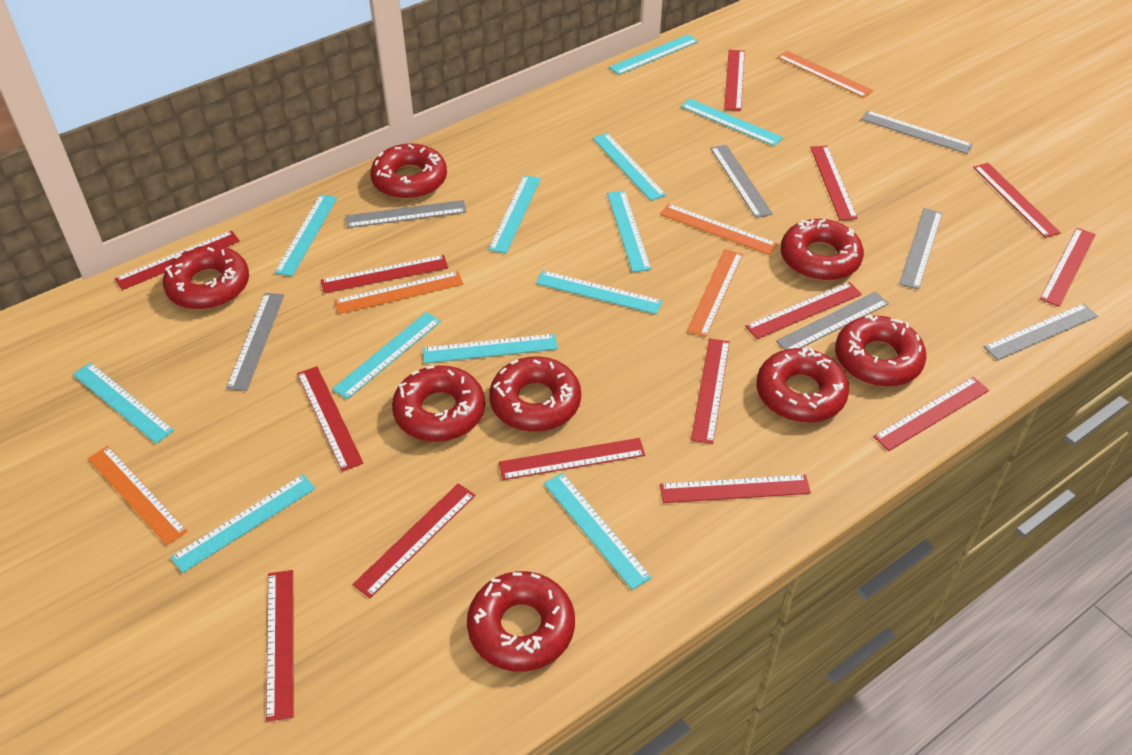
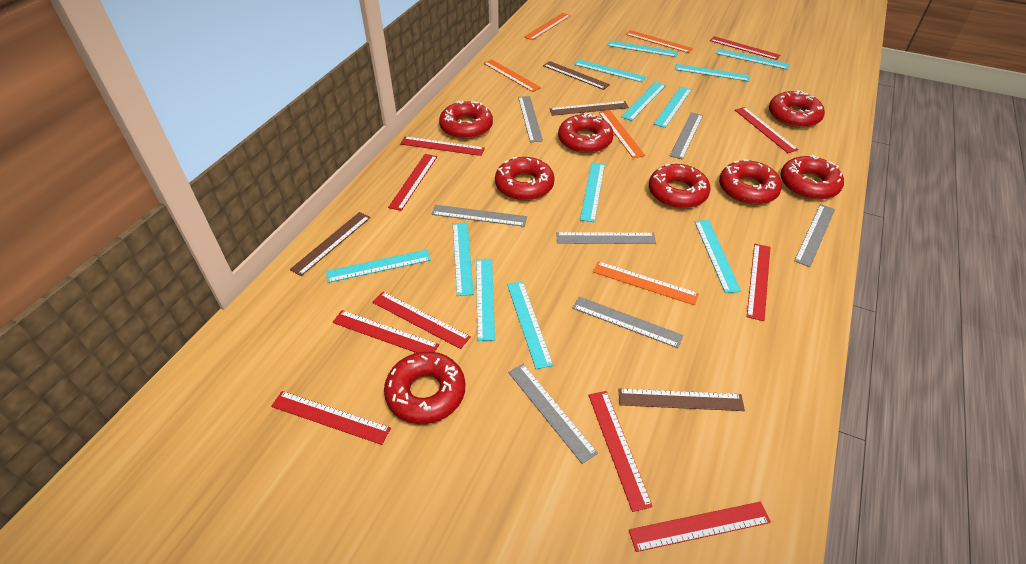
brown ruler: 0 -> 4
red ruler: 14 -> 10

